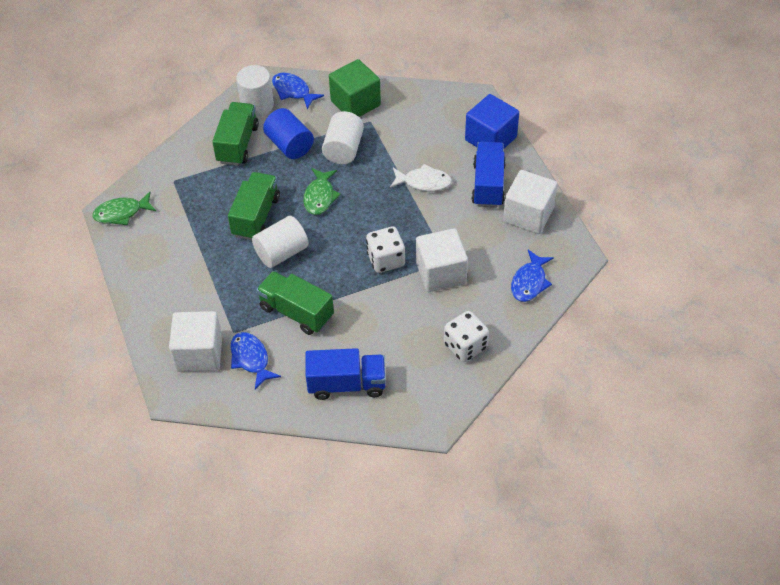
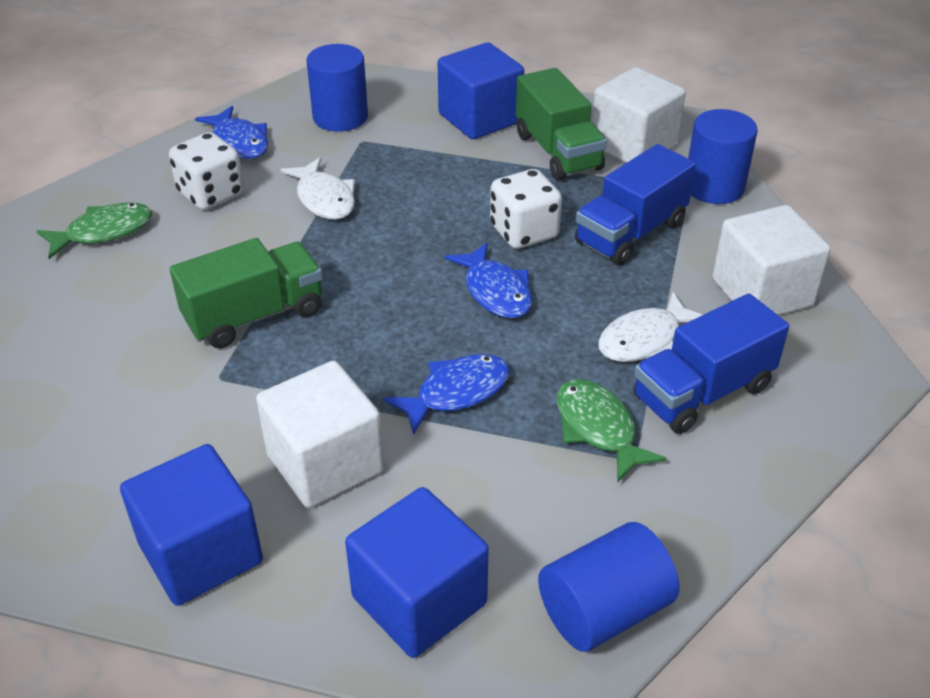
blue cube: 1 -> 3
blue cylinder: 1 -> 3
green cube: 1 -> 0
green truck: 3 -> 2
white cylinder: 3 -> 0
white fish: 1 -> 2

